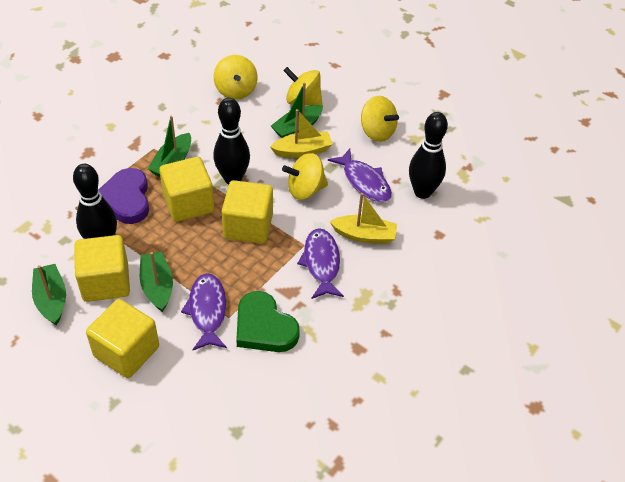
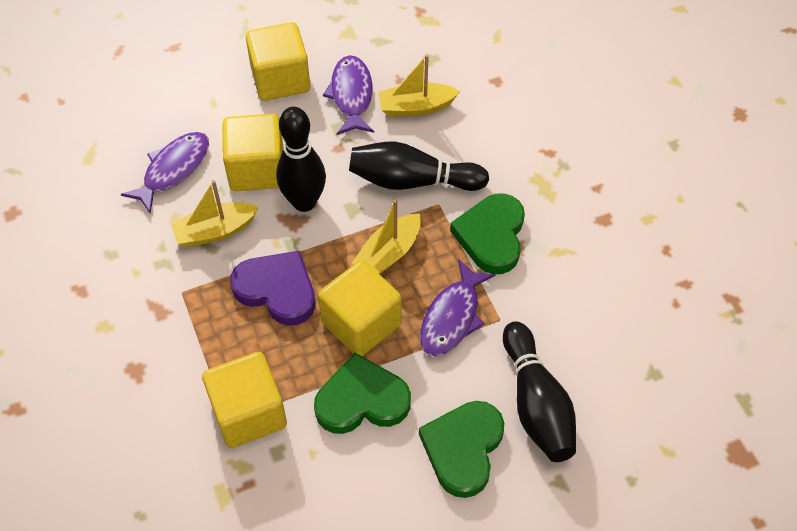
green boat: 4 -> 0
green heart: 1 -> 3
yellow boat: 2 -> 3
yellow spinning top: 4 -> 0

